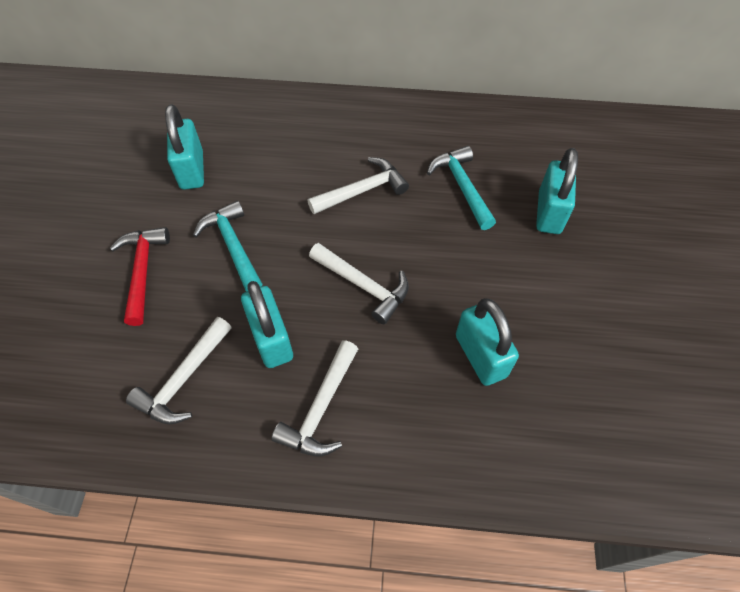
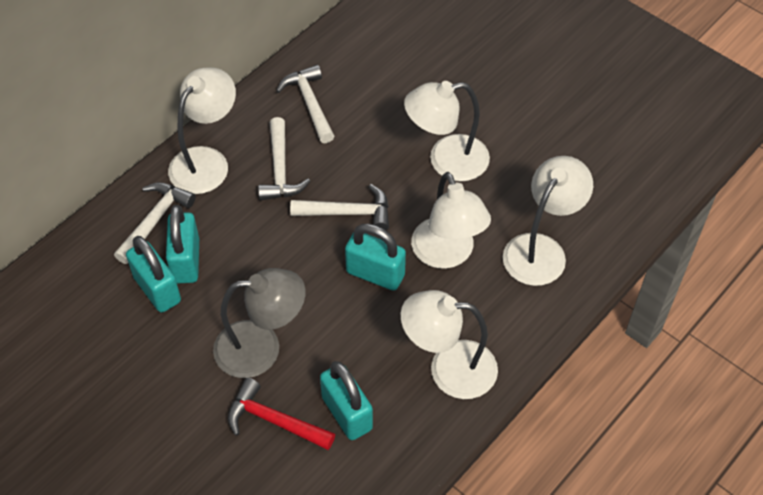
grey lamp: 0 -> 1
turquoise hammer: 2 -> 0
white lamp: 0 -> 5

